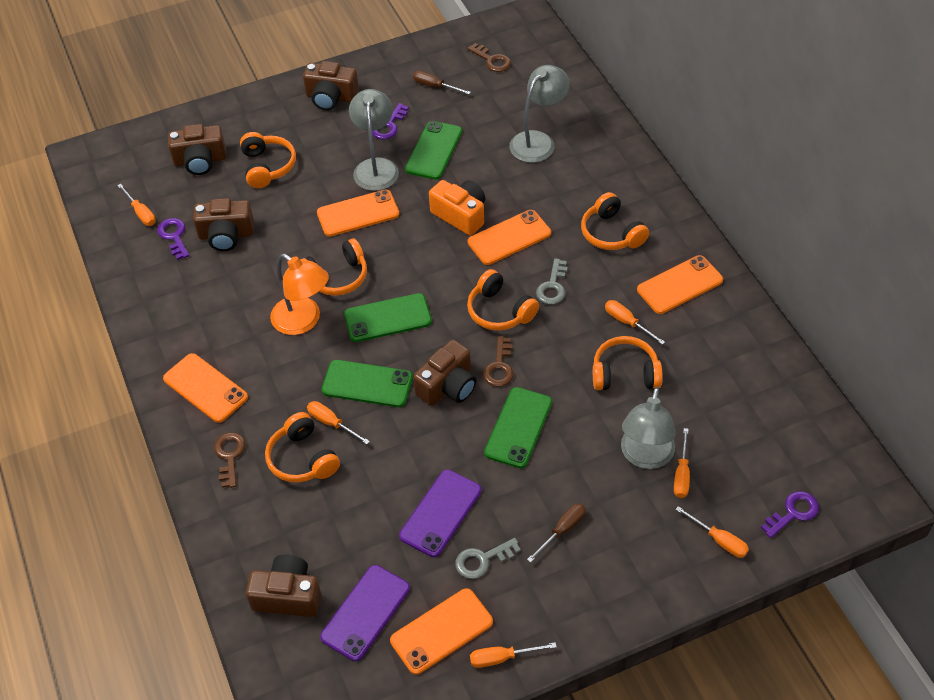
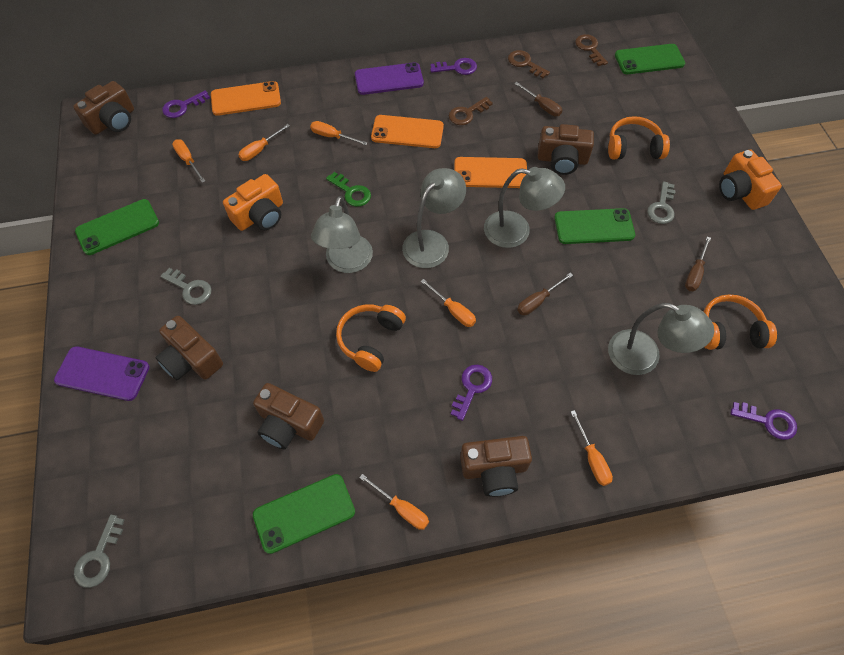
brown screwdriver: 2 -> 3
green key: 0 -> 1
grey key: 2 -> 3
grey lamp: 3 -> 4
orange camera: 1 -> 2
orange headphones: 6 -> 3
orange lamp: 1 -> 0
orange phone: 5 -> 3
purple key: 3 -> 4

